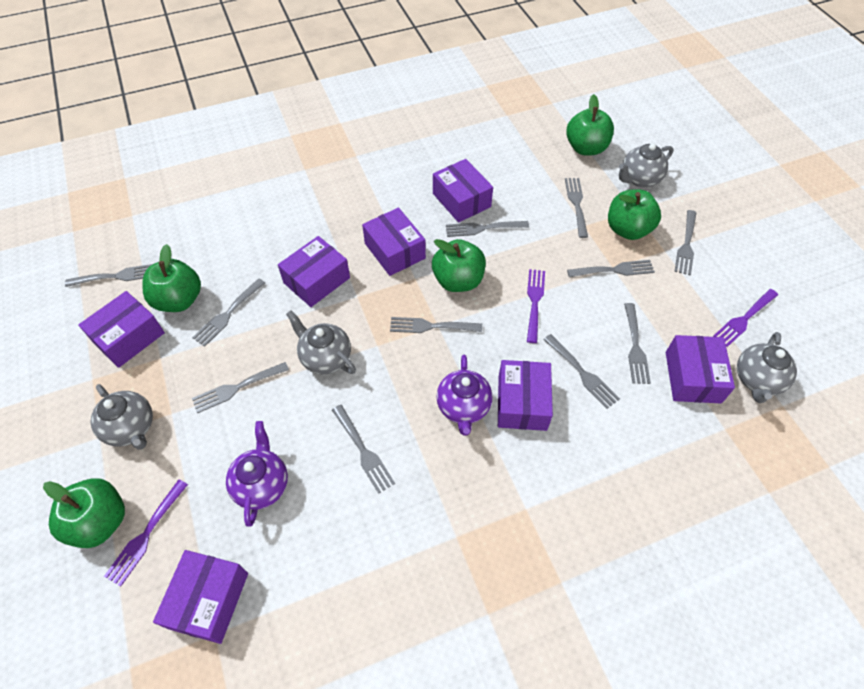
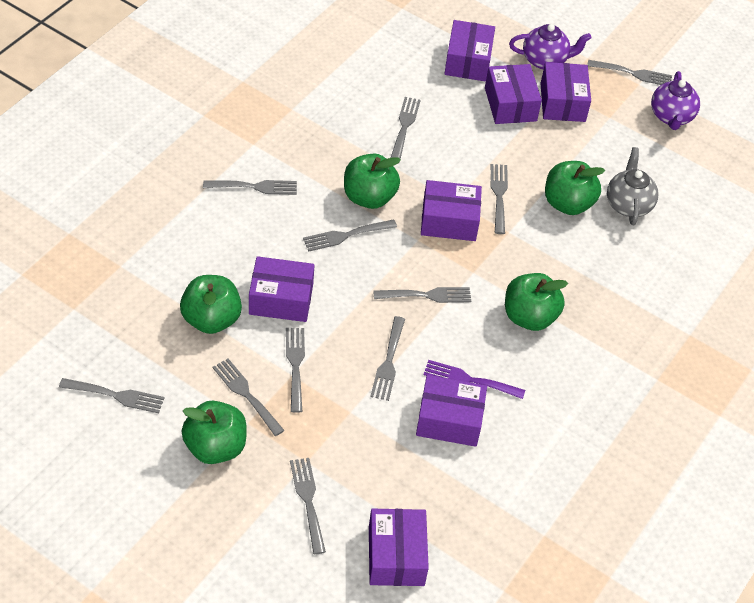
grey teapot: 4 -> 1
purple fork: 3 -> 1

